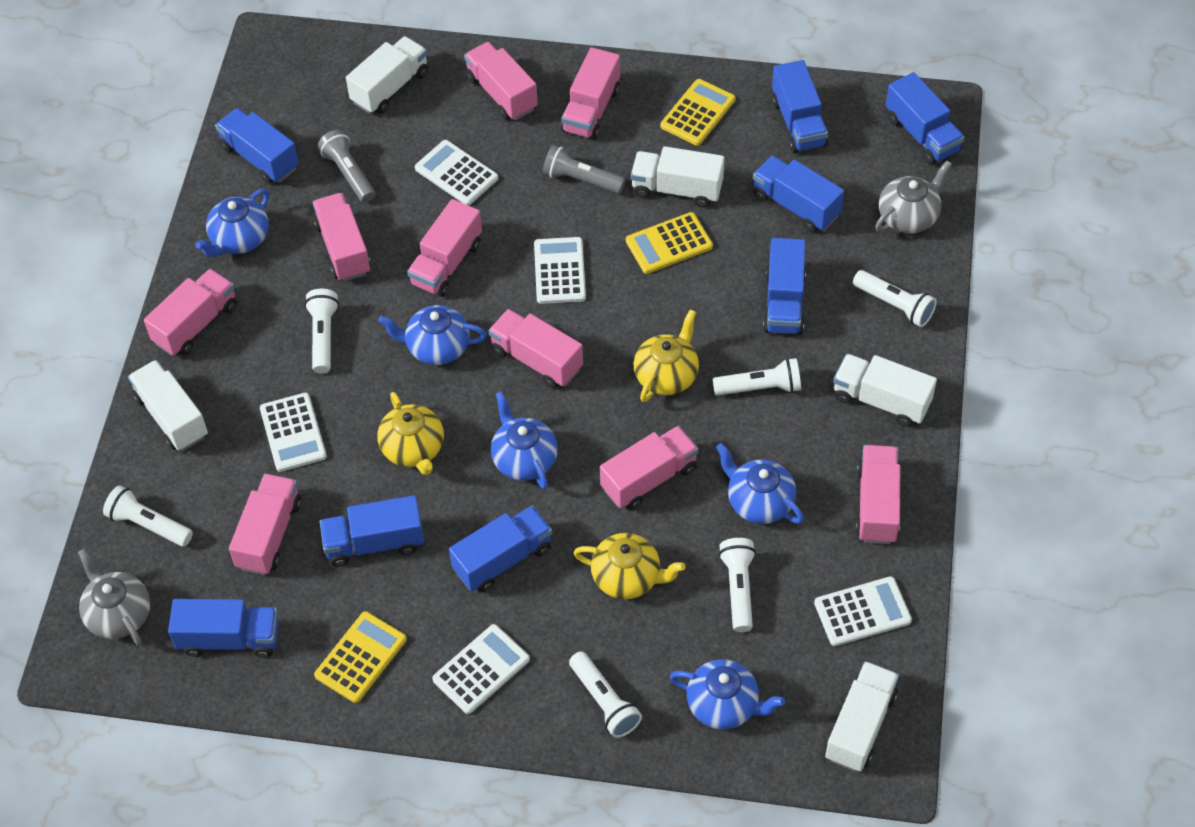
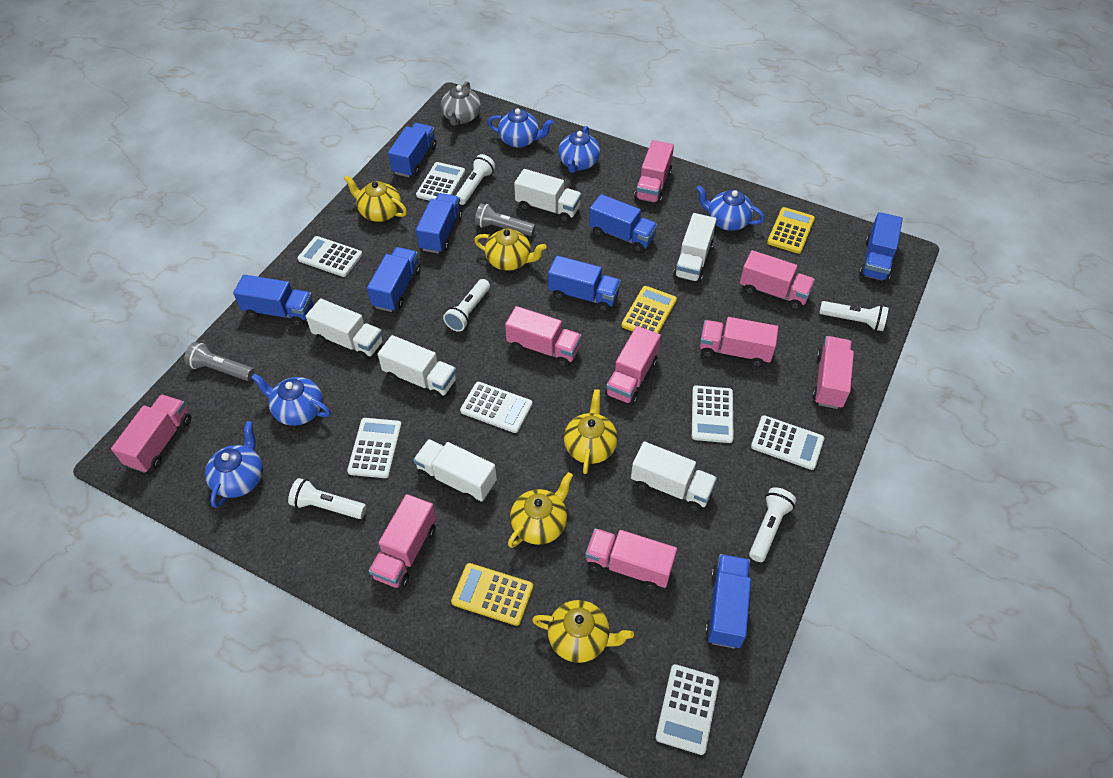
grey teapot: 2 -> 1
white calculator: 5 -> 7
white flashlight: 6 -> 5
white truck: 5 -> 6
yellow teapot: 3 -> 5

